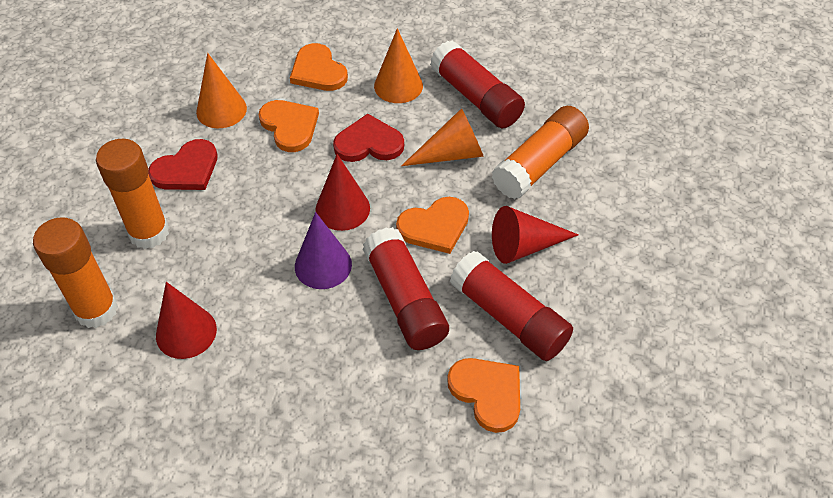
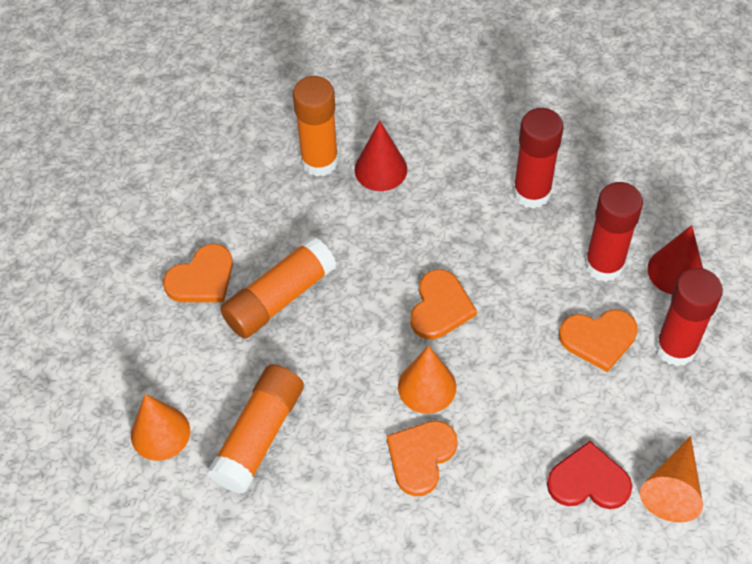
purple cone: 1 -> 0
red cone: 3 -> 2
red heart: 2 -> 1

